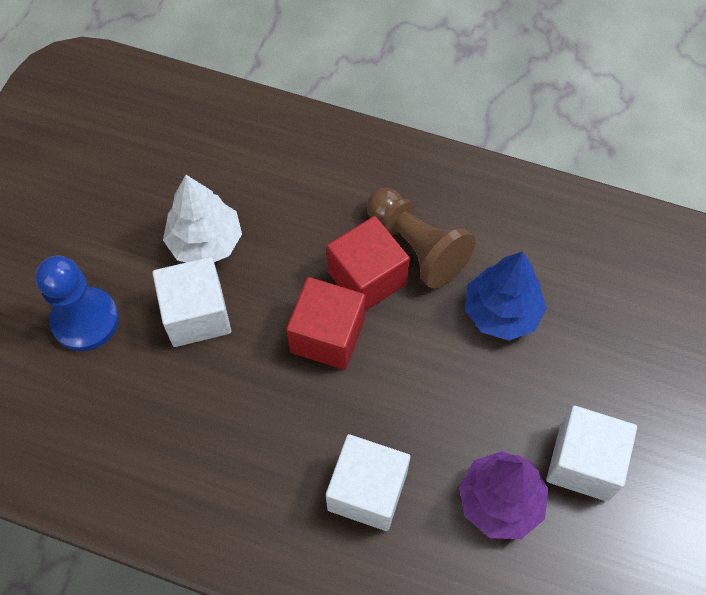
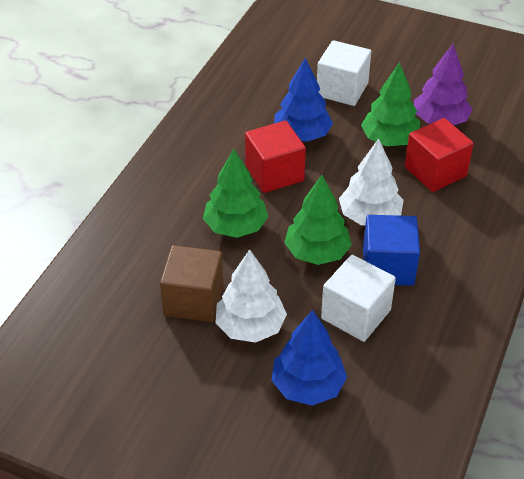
blue cube: 0 -> 1
blue pawn: 1 -> 0
blue tree: 1 -> 2
brown cube: 0 -> 1
brown pawn: 1 -> 0
green tree: 0 -> 3
white cube: 3 -> 2
white tree: 1 -> 2

